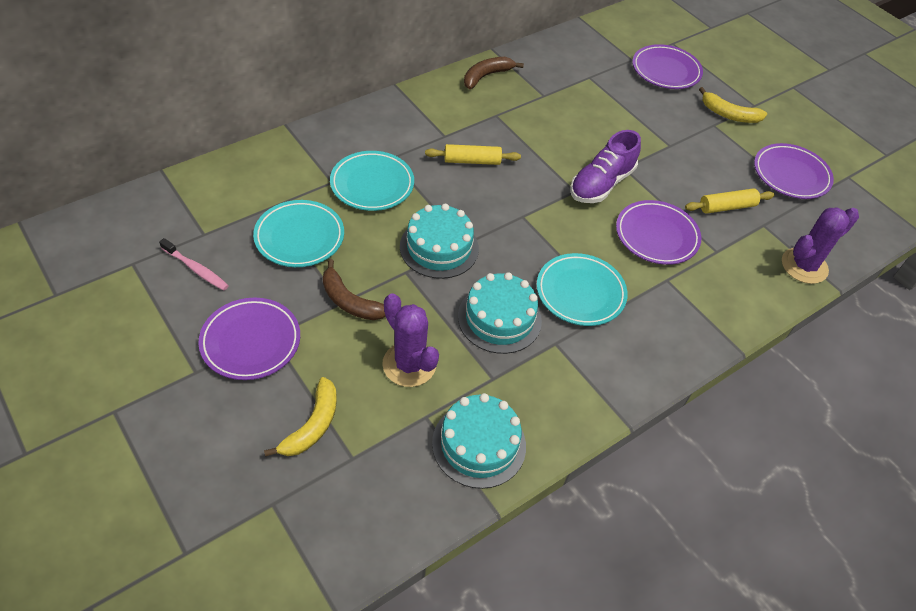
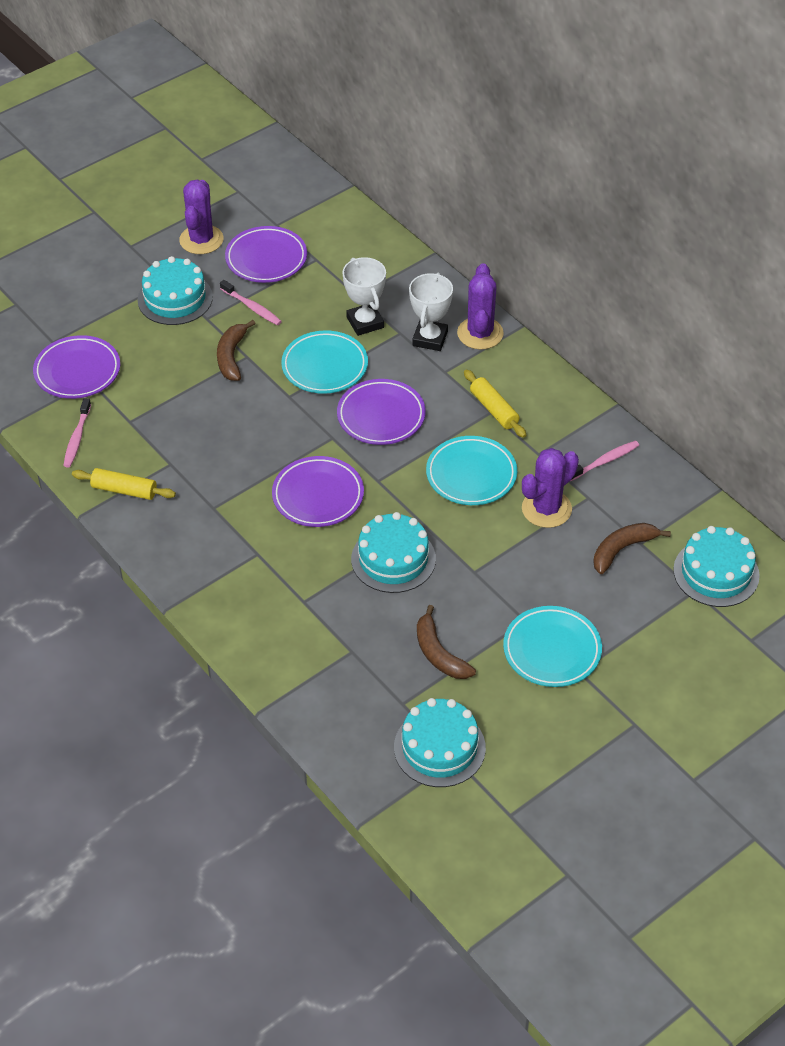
brown banana: 2 -> 3
pink toothbrush: 1 -> 3
purple cactus: 2 -> 3
purple shoe: 1 -> 0
turquoise cake: 3 -> 4
white trophy: 0 -> 2
yellow banana: 2 -> 0

